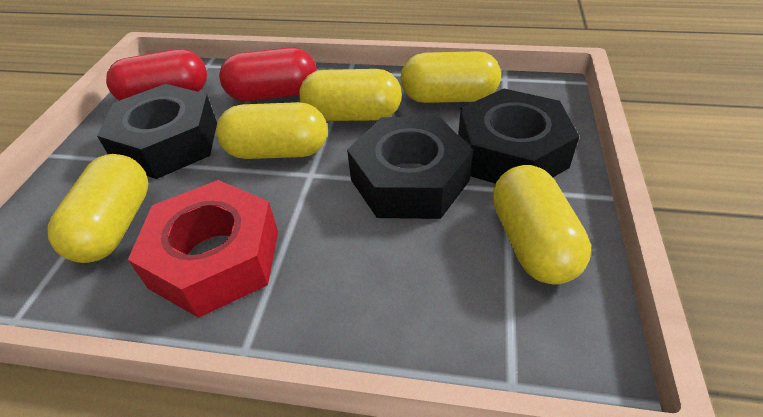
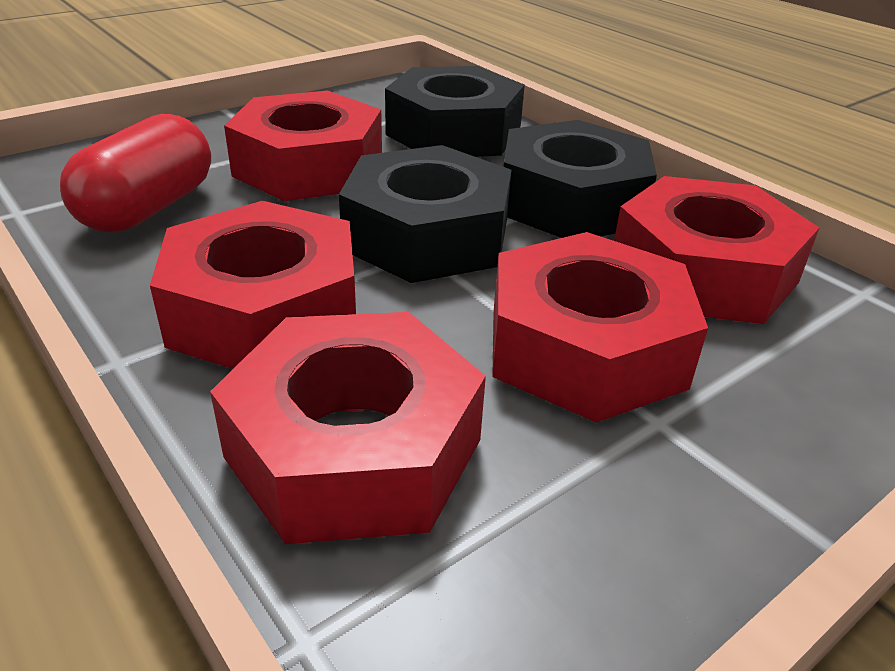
red capsule: 2 -> 1
red nut: 1 -> 5
yellow capsule: 5 -> 0

